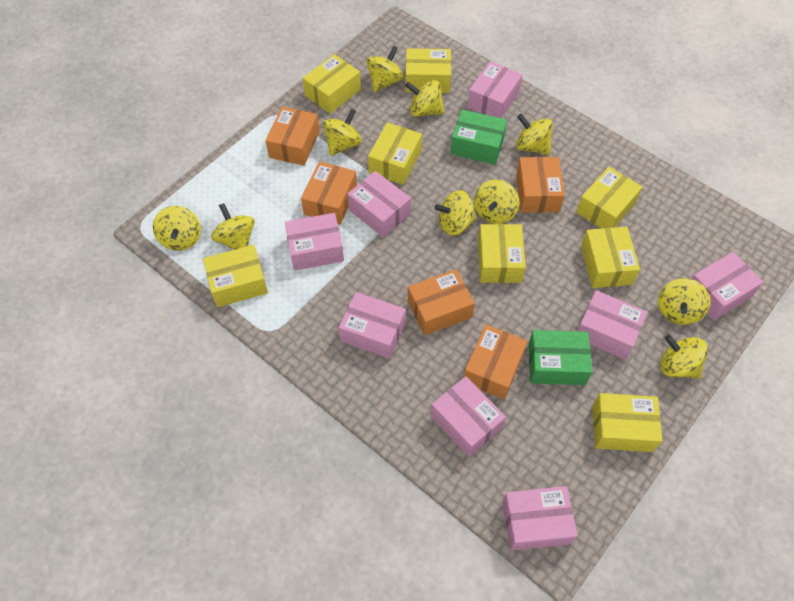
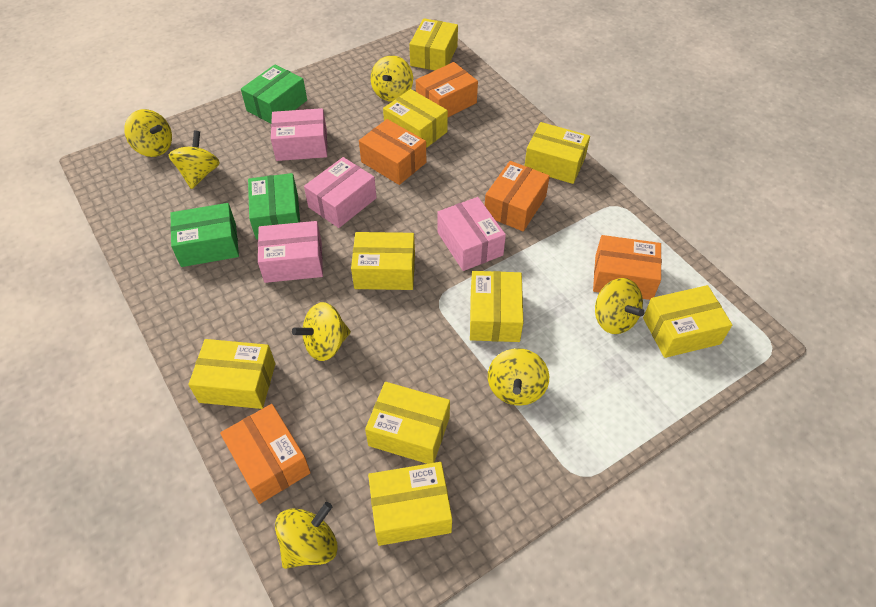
green box: 2 -> 3
pink box: 8 -> 4
yellow box: 8 -> 9
yellow spinning top: 10 -> 7

